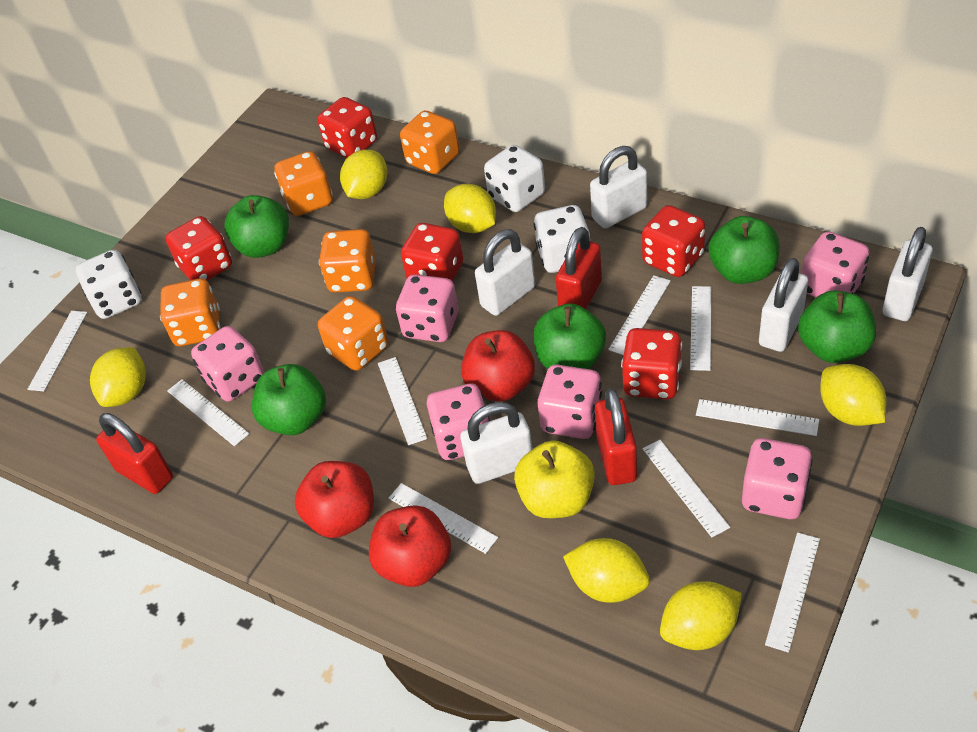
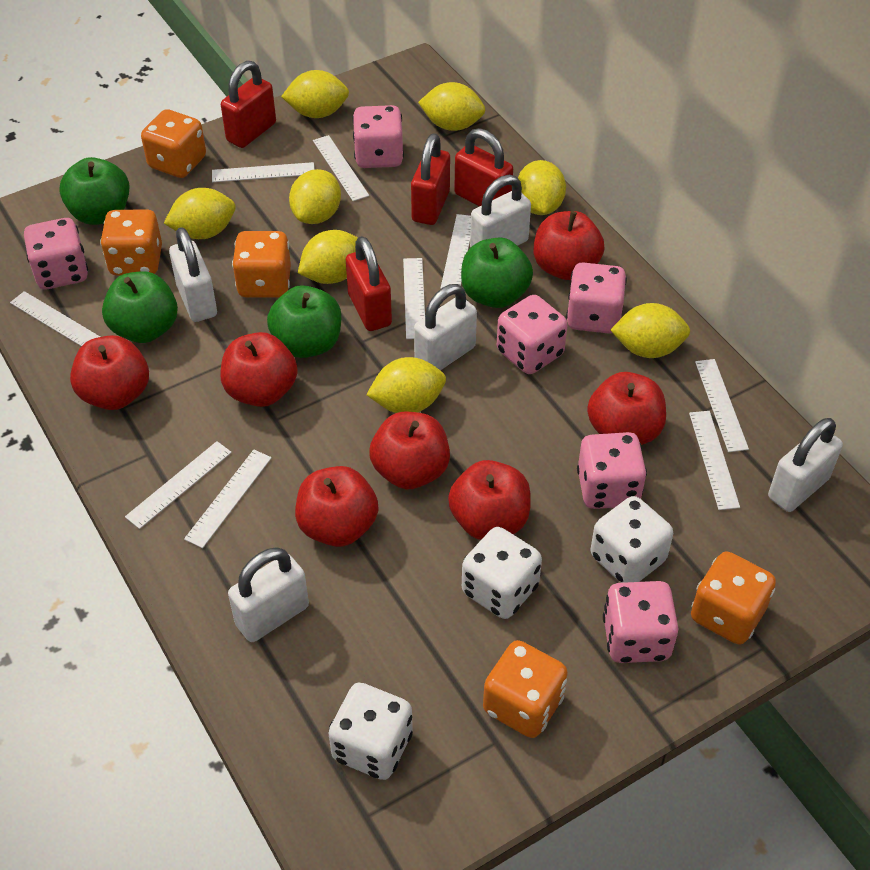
green apple: 5 -> 4
red apple: 3 -> 7
red dice: 5 -> 0
red padlock: 3 -> 4
yellow apple: 1 -> 0
yellow lemon: 6 -> 8

